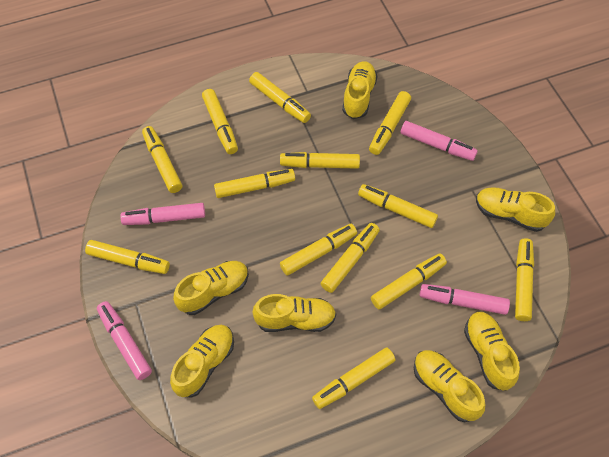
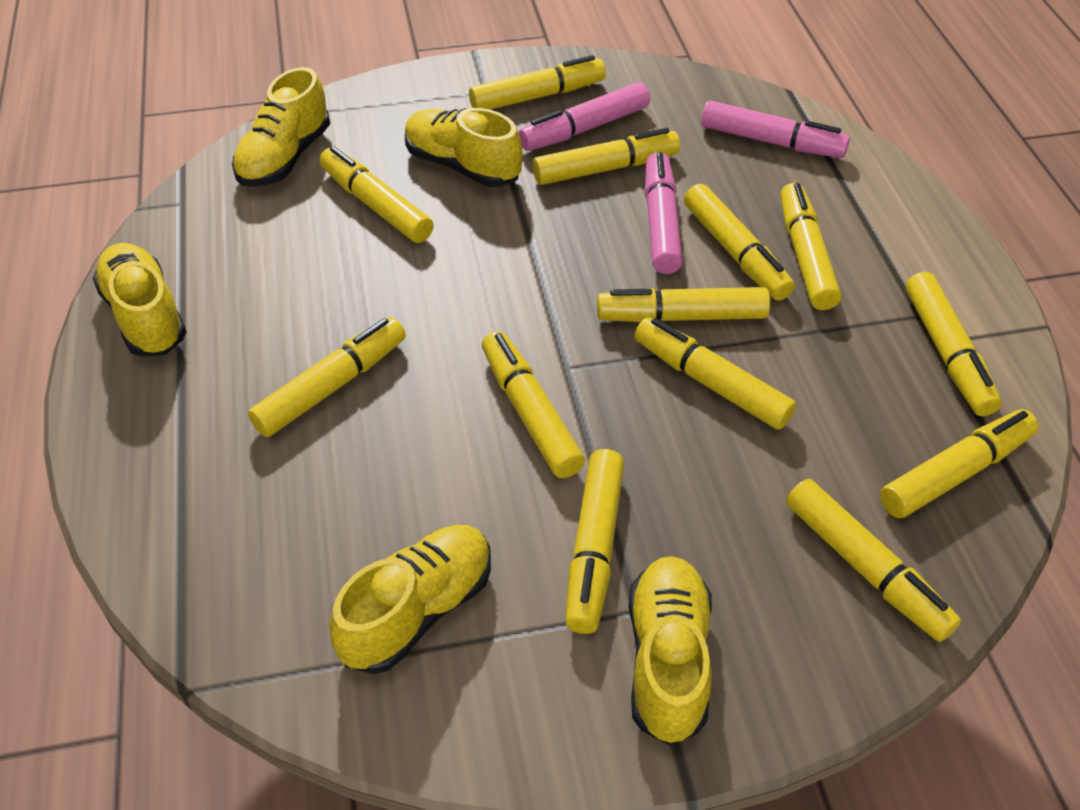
pink marker: 4 -> 3
yellow shoe: 7 -> 5

